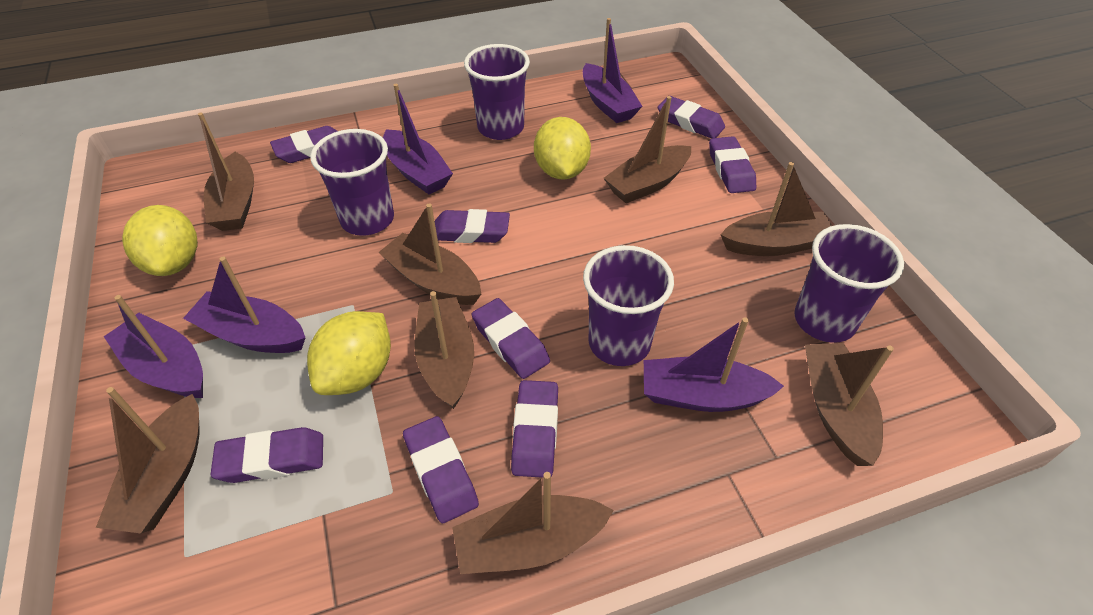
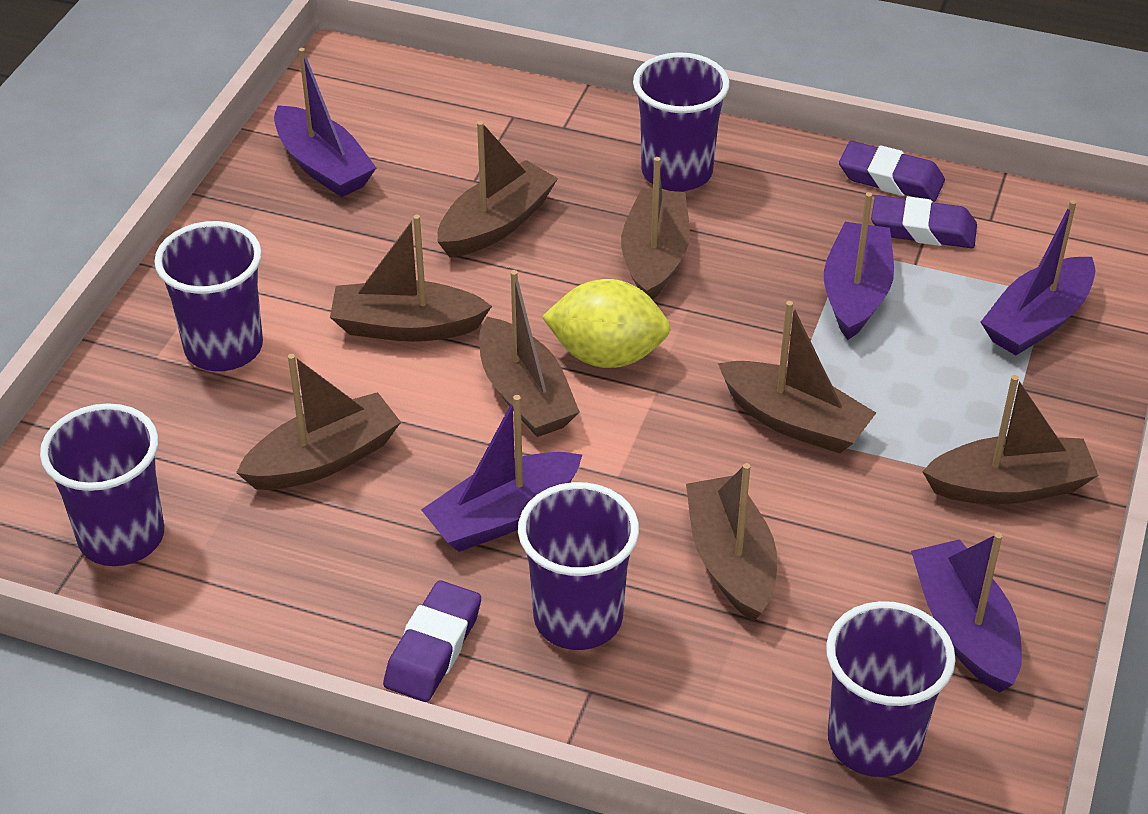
purple cup: 4 -> 5
purple eraser: 8 -> 3
yellow lemon: 3 -> 1

